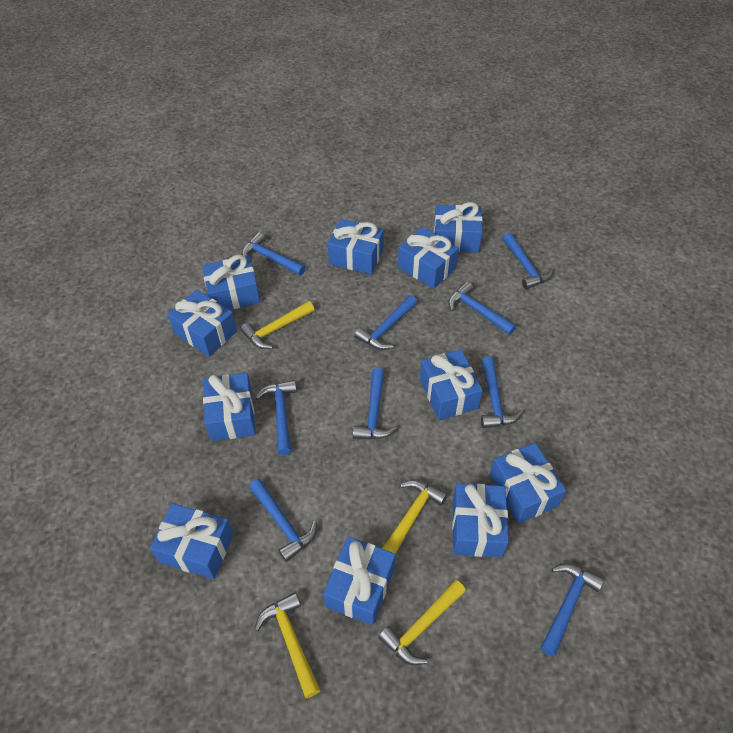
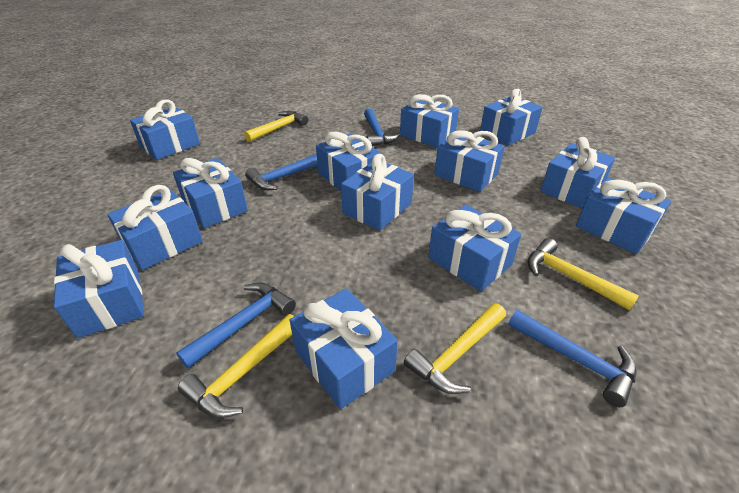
blue gift: 11 -> 13
blue hammer: 9 -> 4

